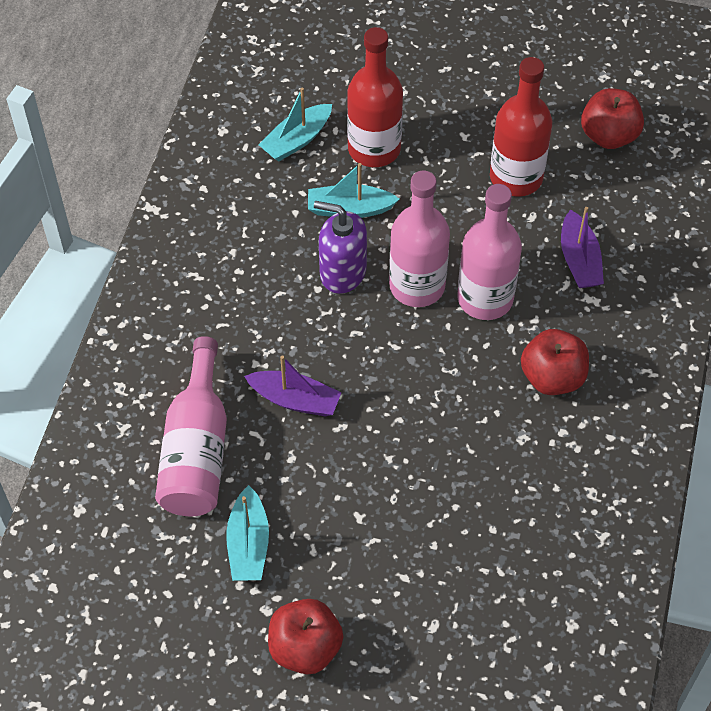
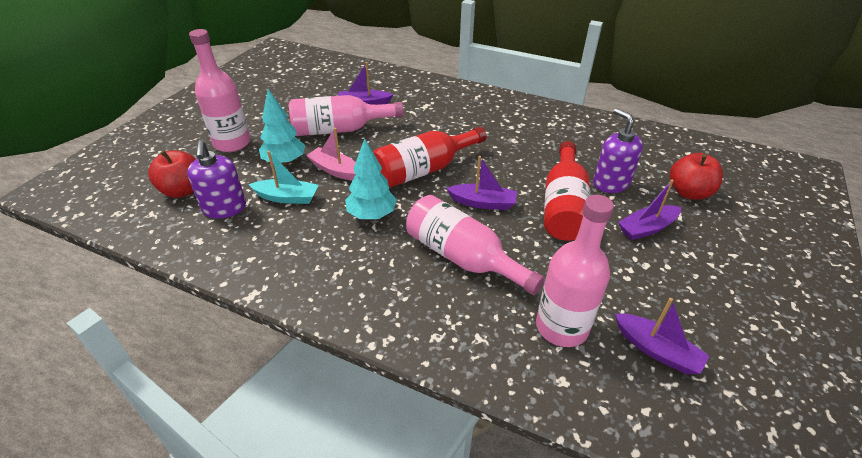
pink boat: 0 -> 1
pink bottle: 3 -> 4
purple boat: 2 -> 4
purple soap dispenser: 1 -> 2
red apple: 3 -> 2
turquoise boat: 3 -> 1
turquoise tree: 0 -> 2

